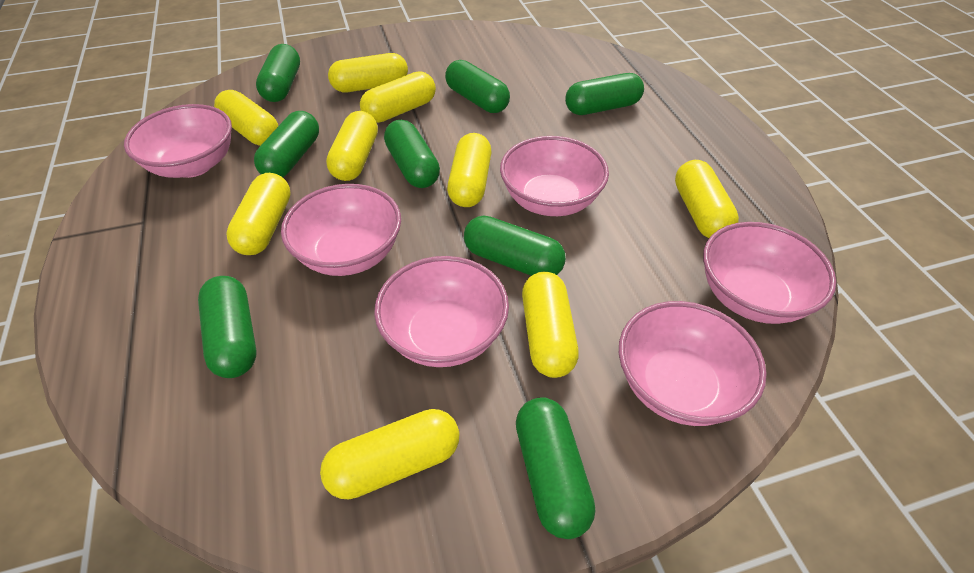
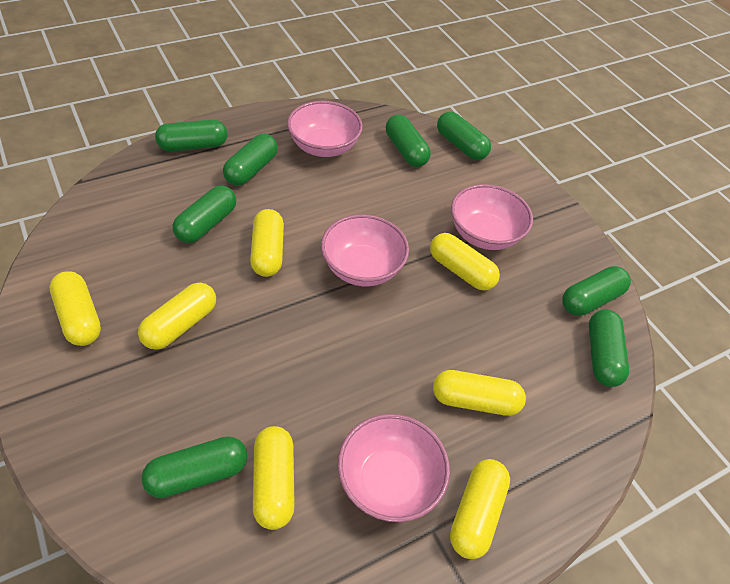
pink bowl: 6 -> 4
yellow capsule: 9 -> 7

